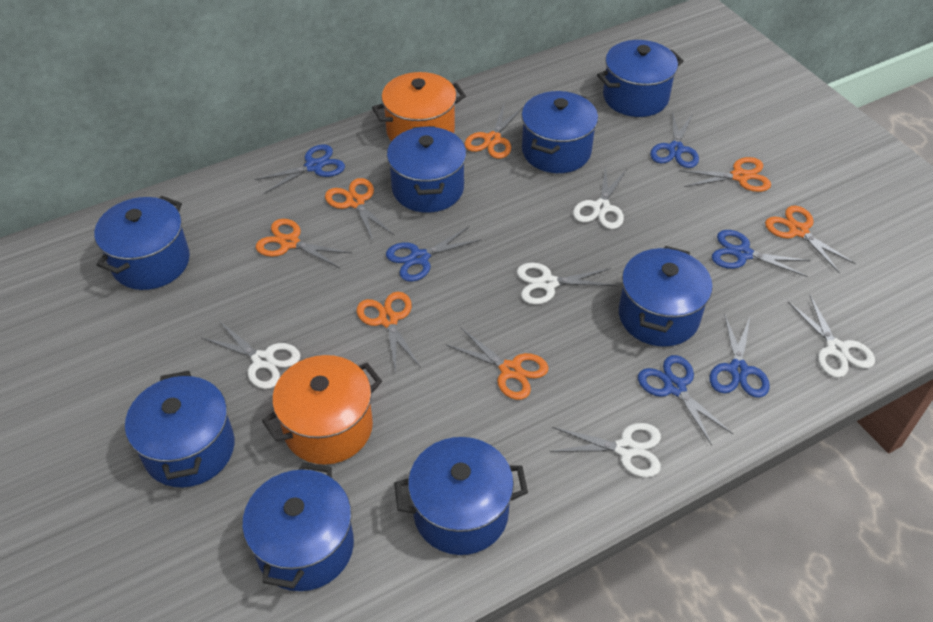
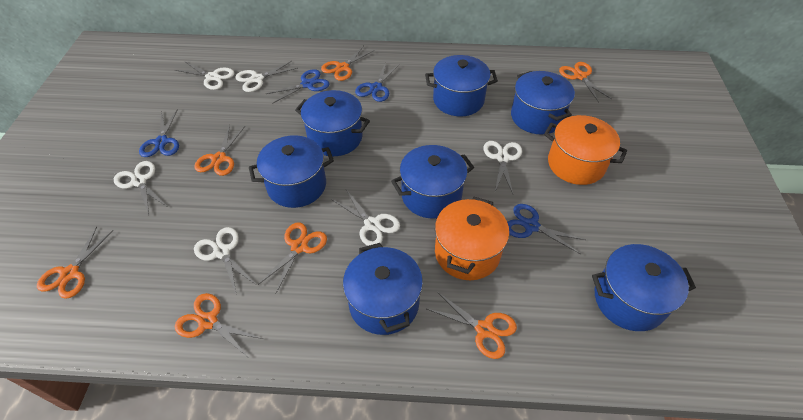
blue pot: 8 -> 7
blue scissors: 6 -> 4
white scissors: 5 -> 6

